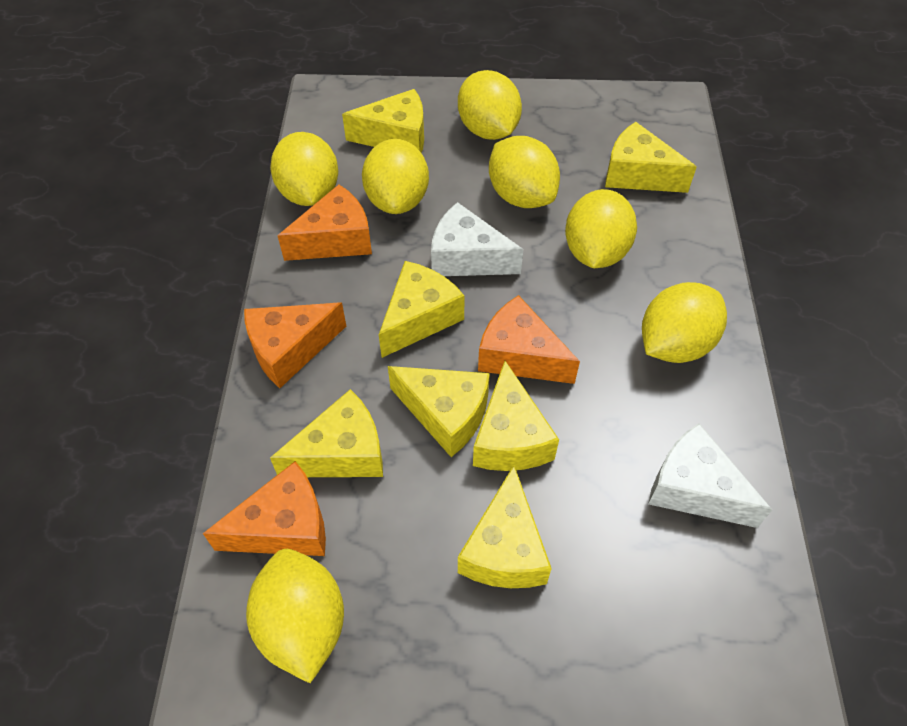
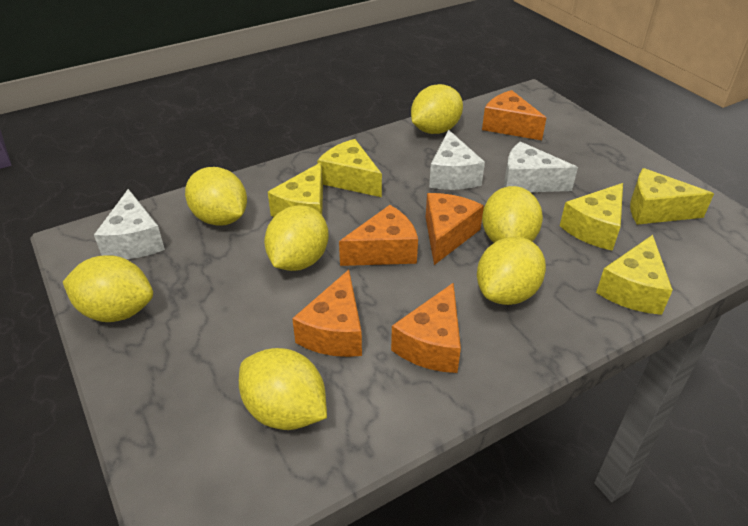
orange cheese: 4 -> 5
white cheese: 2 -> 3
yellow cheese: 7 -> 5

